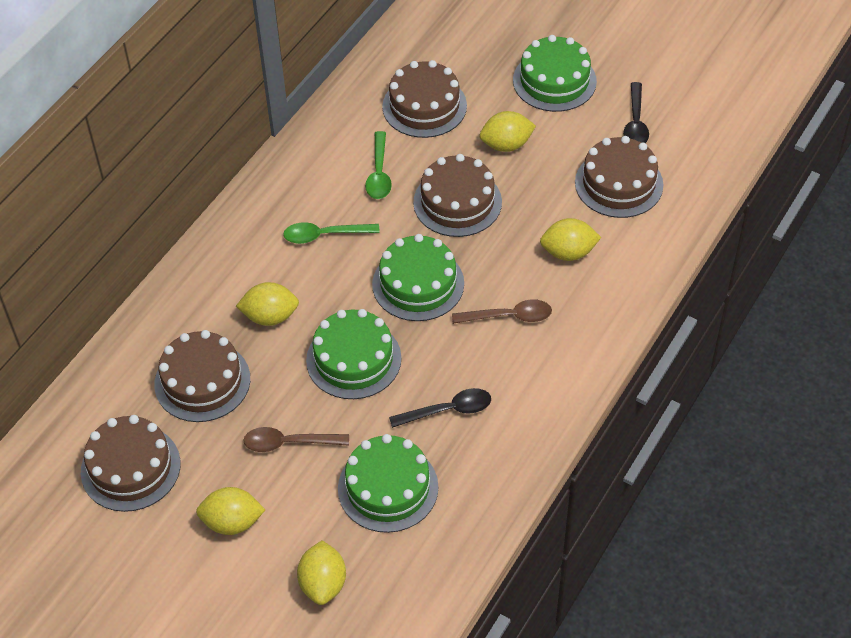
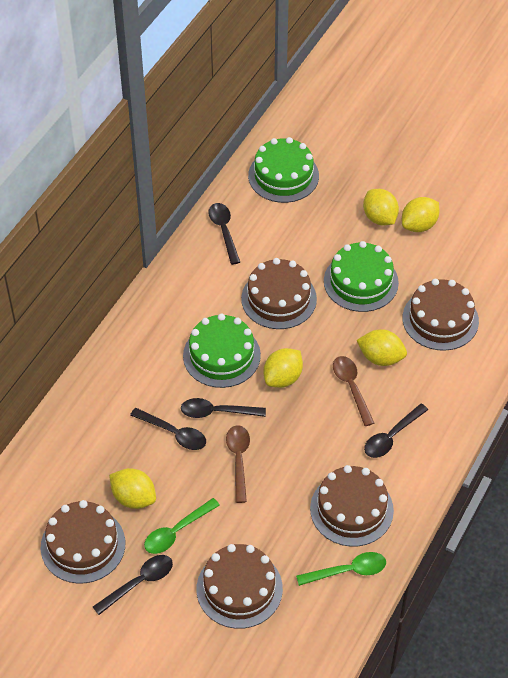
black spoon: 2 -> 5
green cake: 4 -> 3

